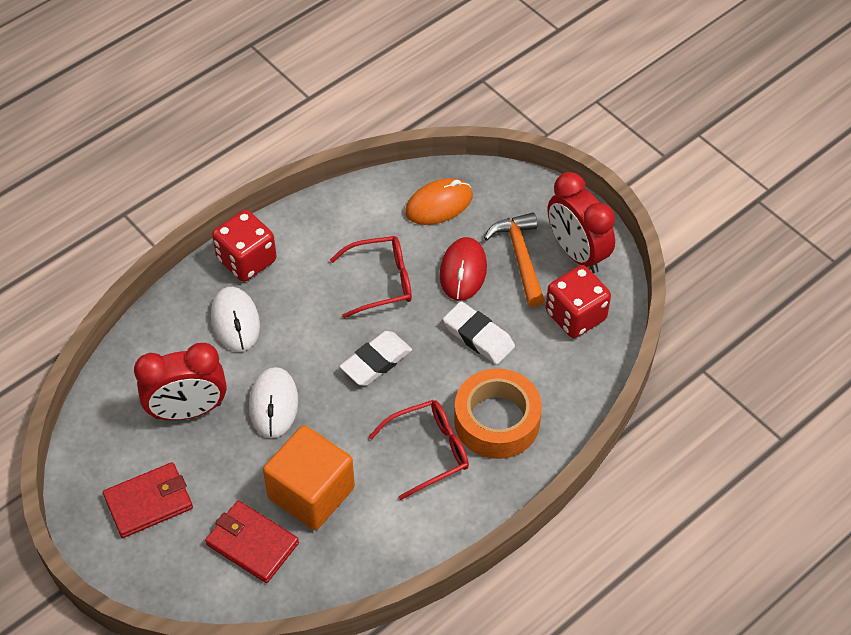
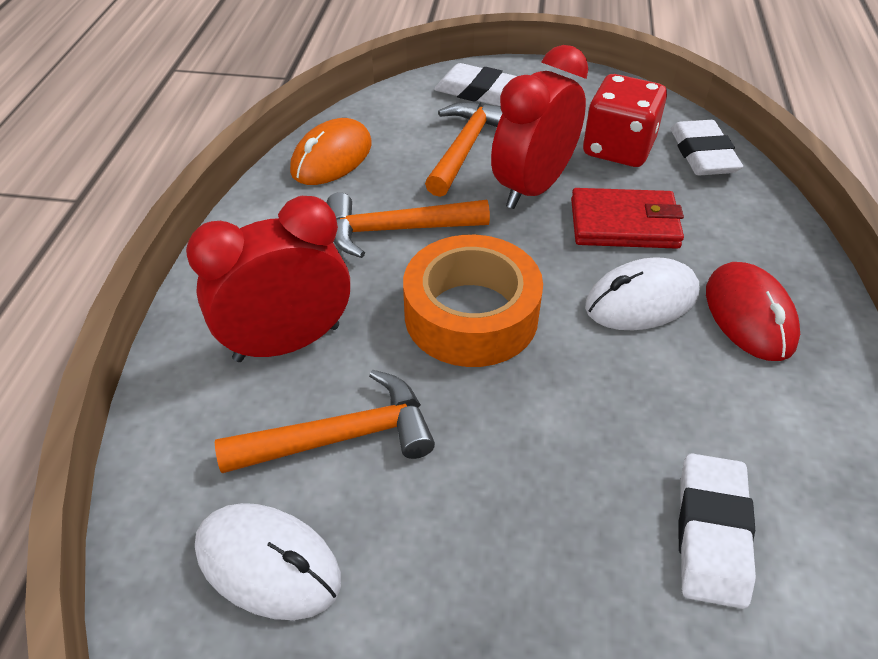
orange cube: 1 -> 0
orange hammer: 1 -> 3
red dice: 2 -> 1
red glasses: 2 -> 0
red wallet: 2 -> 1
white eraser: 2 -> 3

